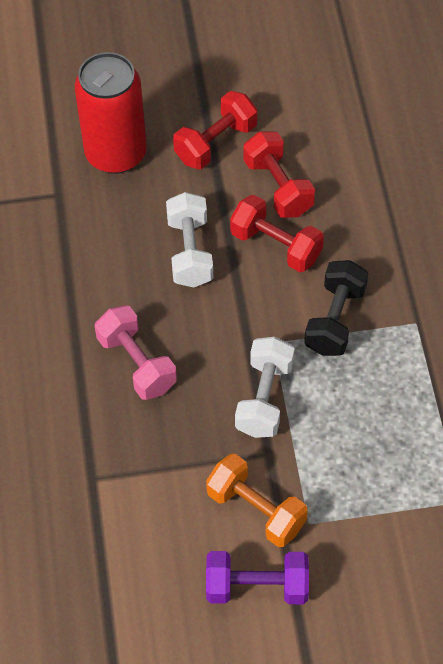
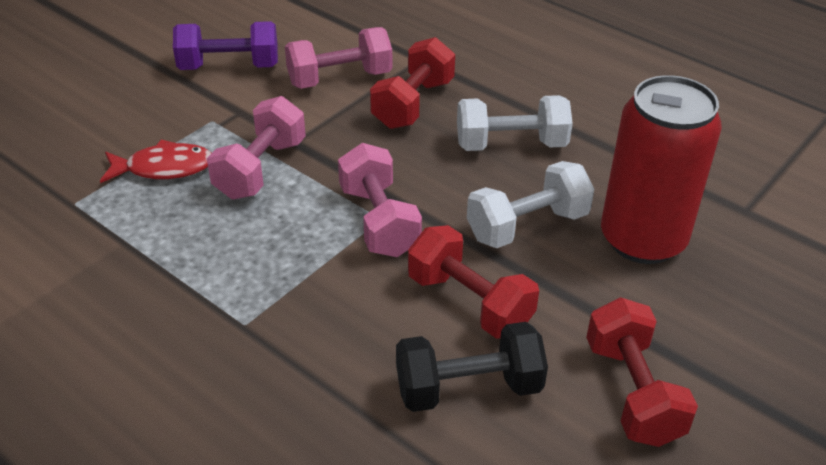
orange dumbbell: 1 -> 0
pink dumbbell: 1 -> 3
red fish: 0 -> 1

